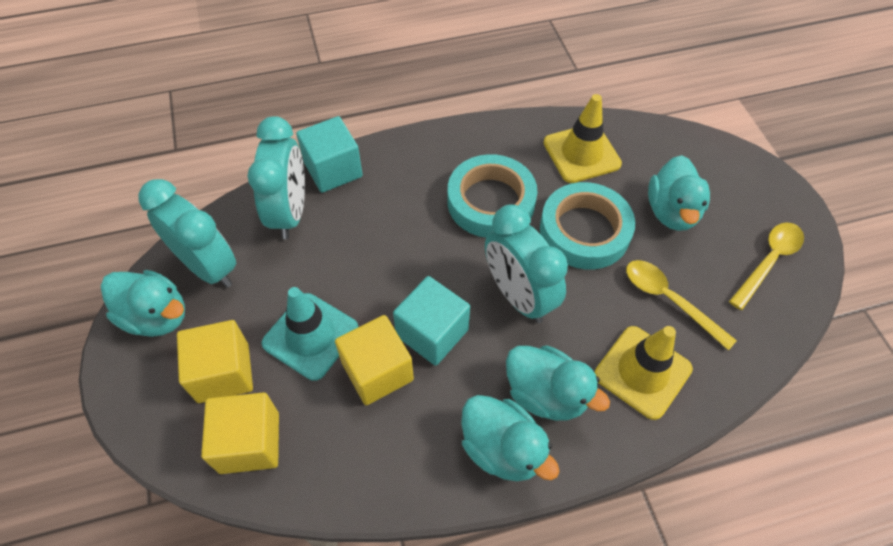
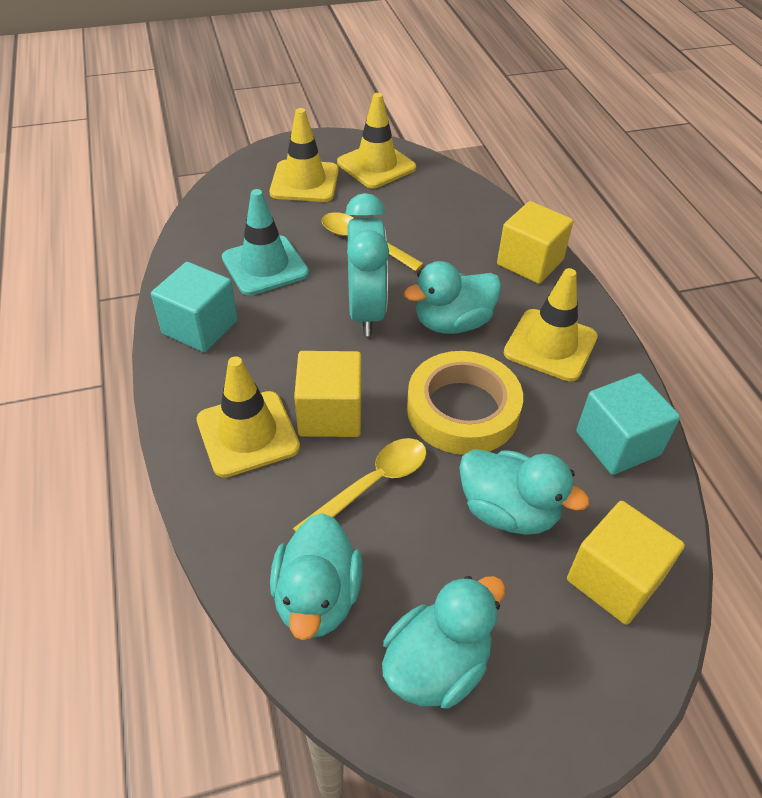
turquoise clock: 3 -> 1
turquoise tape: 2 -> 0
yellow tape: 0 -> 1
yellow traffic cone: 2 -> 4

